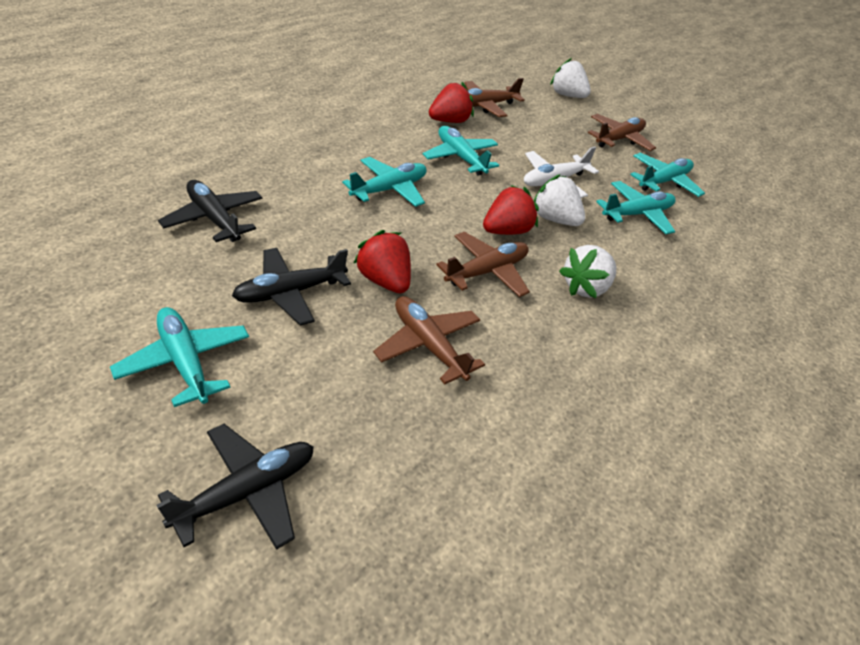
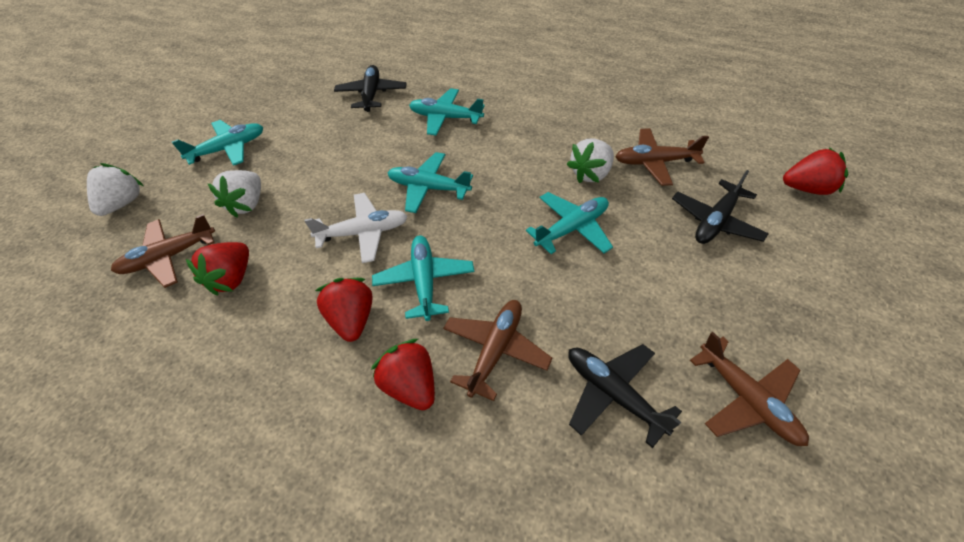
red strawberry: 3 -> 4

